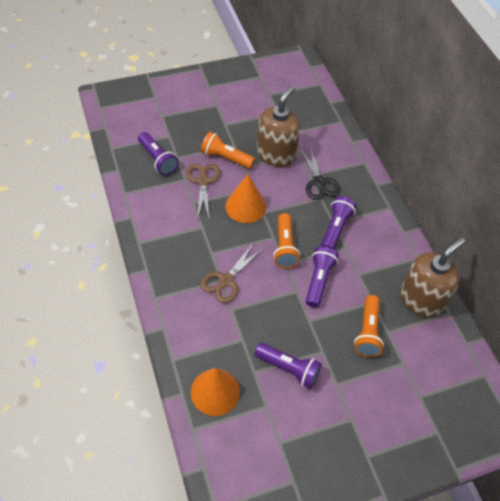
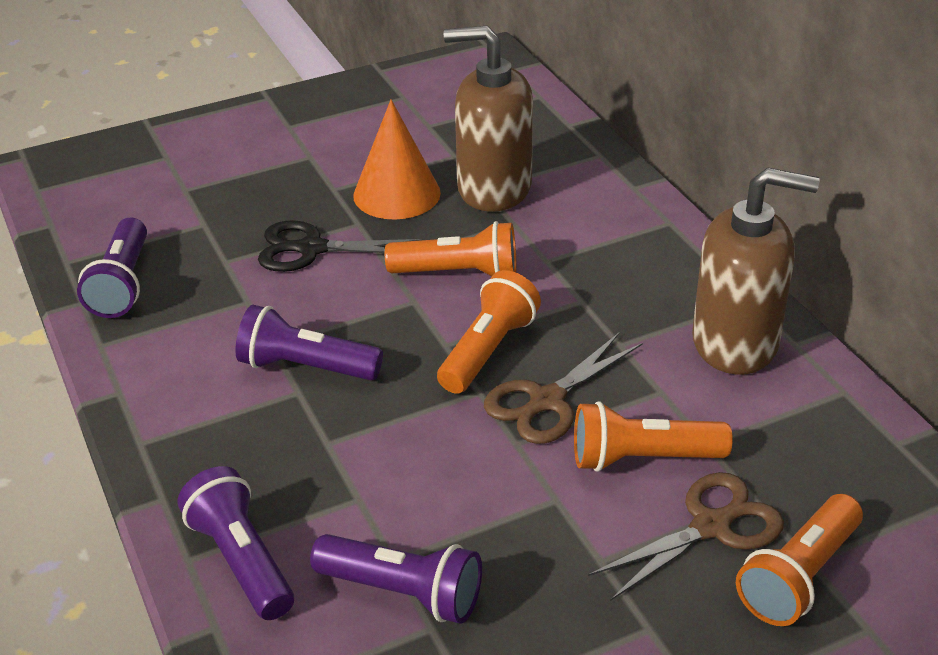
orange cone: 2 -> 1
orange flashlight: 3 -> 4

